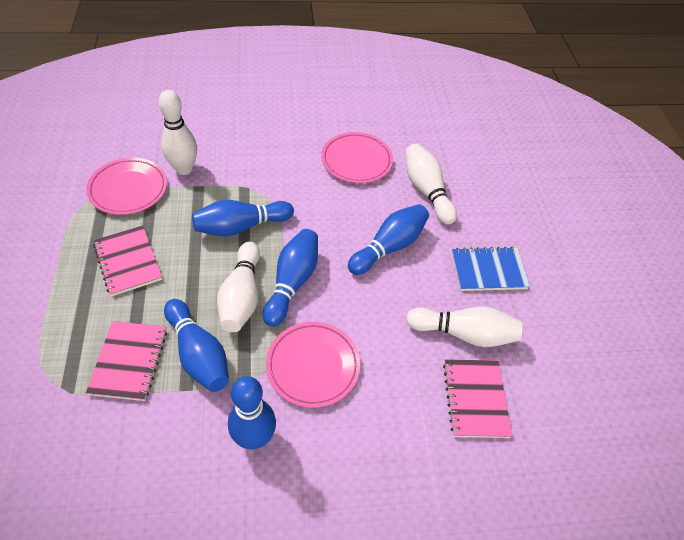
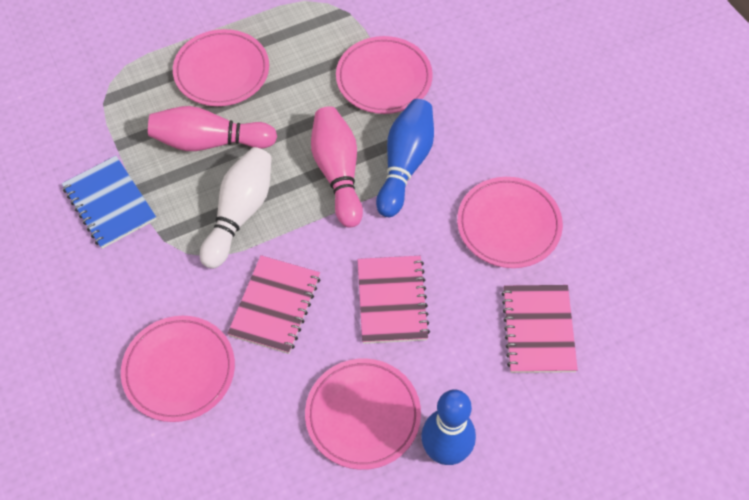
blue bowling pin: 5 -> 2
pink bowling pin: 0 -> 2
pink plate: 3 -> 5
white bowling pin: 4 -> 1

